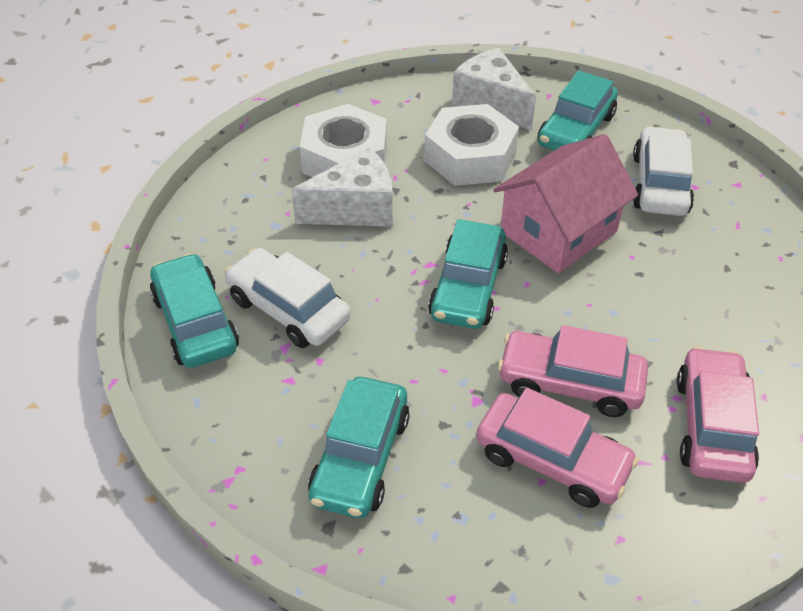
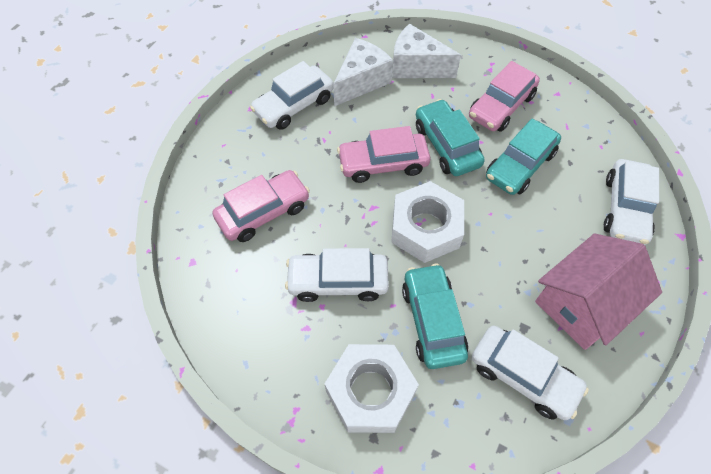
turquoise car: 4 -> 3
white car: 2 -> 4

